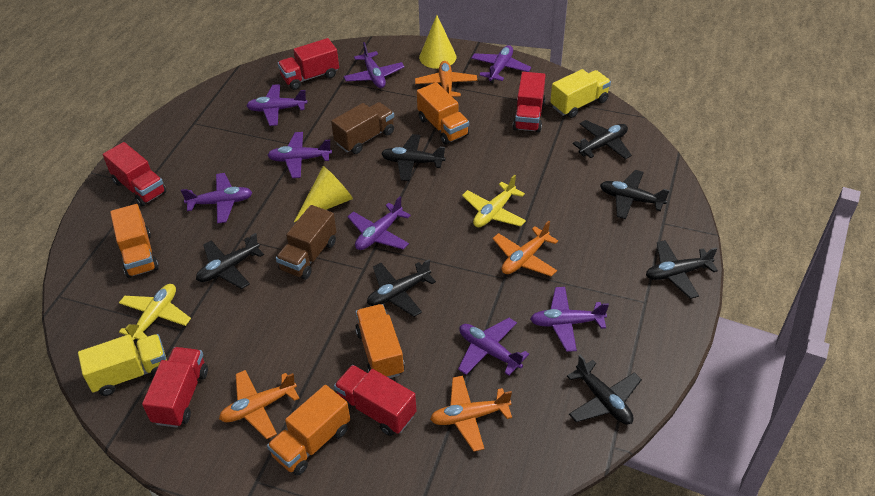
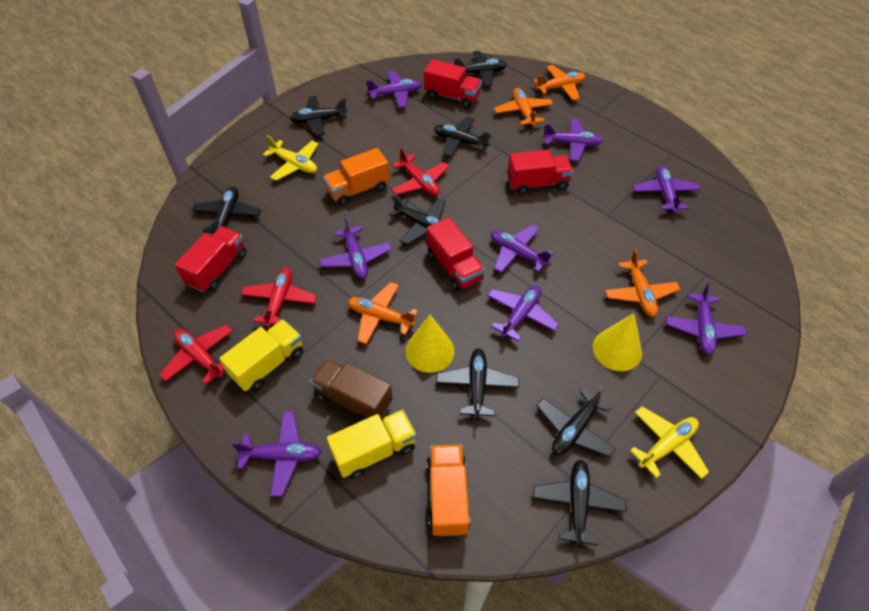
black plane: 7 -> 8
brown truck: 2 -> 1
orange truck: 4 -> 2
red plane: 0 -> 3
red truck: 5 -> 4

